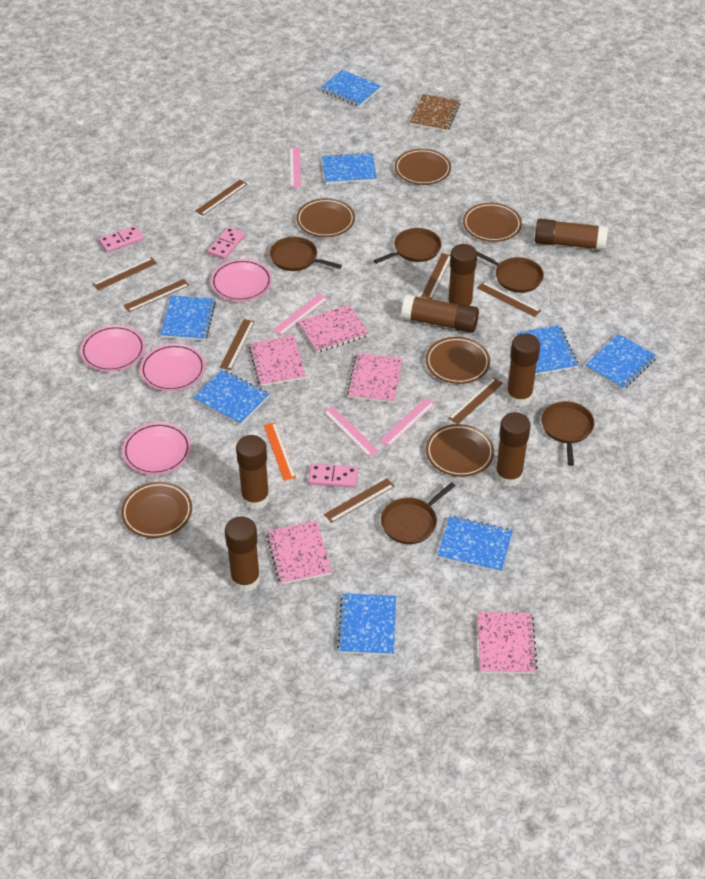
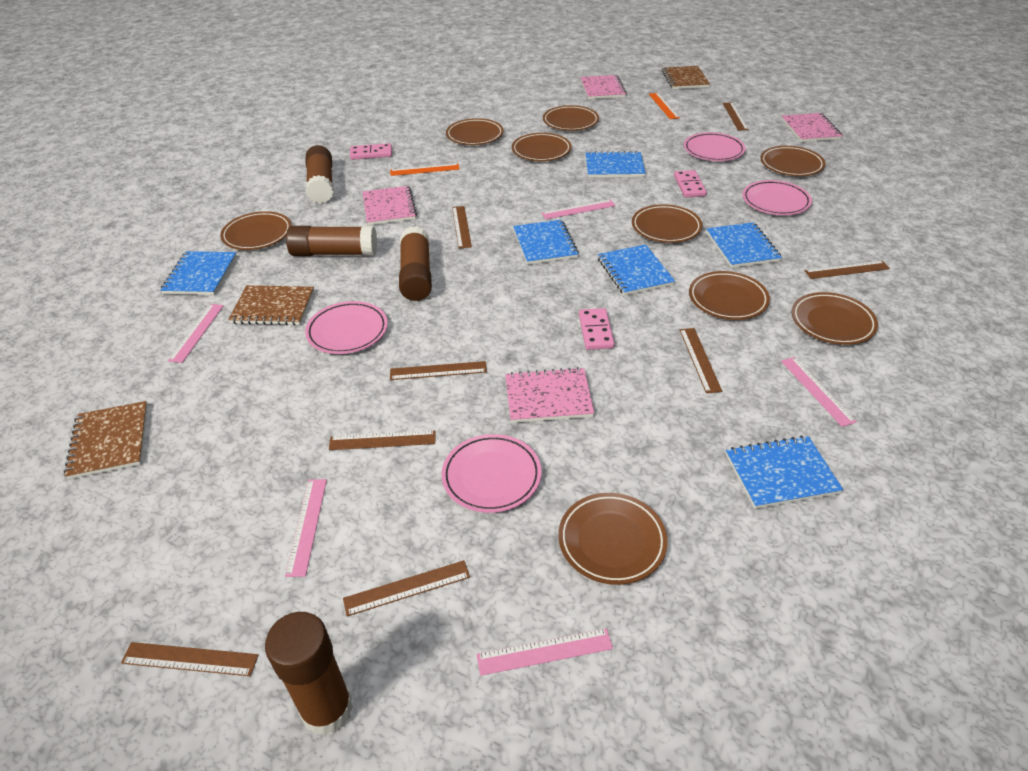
blue notebook: 8 -> 6
brown glue stick: 7 -> 4
brown notebook: 1 -> 3
brown pan: 5 -> 0
brown plate: 6 -> 9
orange ruler: 1 -> 2
pink notebook: 5 -> 4
pink ruler: 4 -> 5

